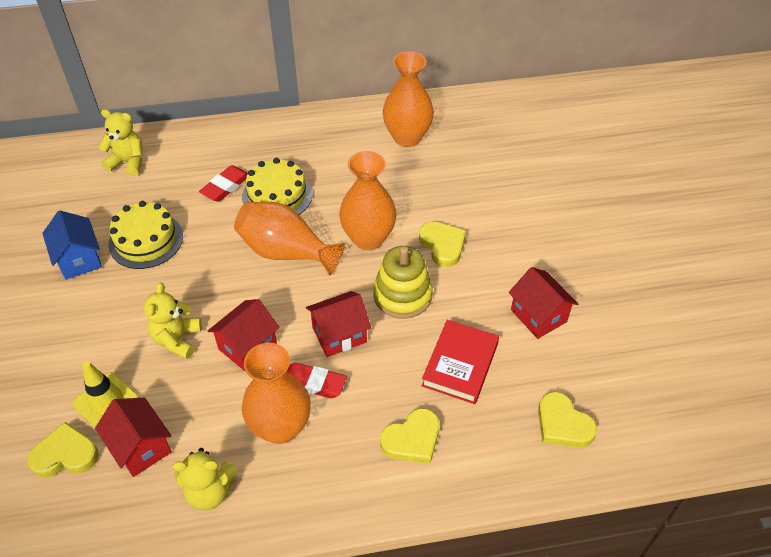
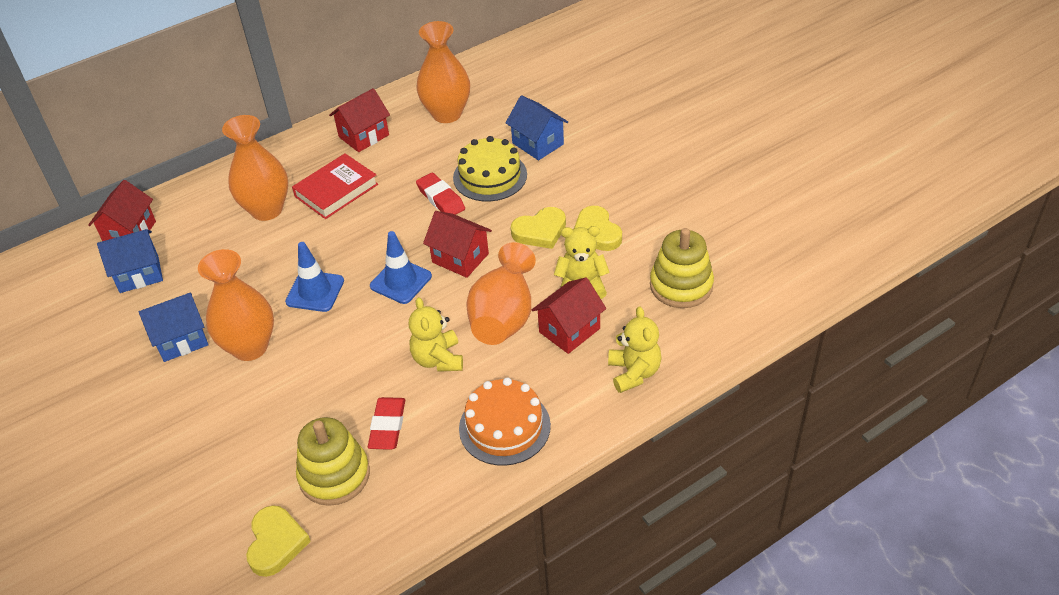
blue house: 1 -> 3
blue traffic cone: 0 -> 2
orange cake: 0 -> 1
yellow cake: 2 -> 1
yellow heart: 4 -> 3
yellow stacking toy: 1 -> 2
yellow traffic cone: 1 -> 0

